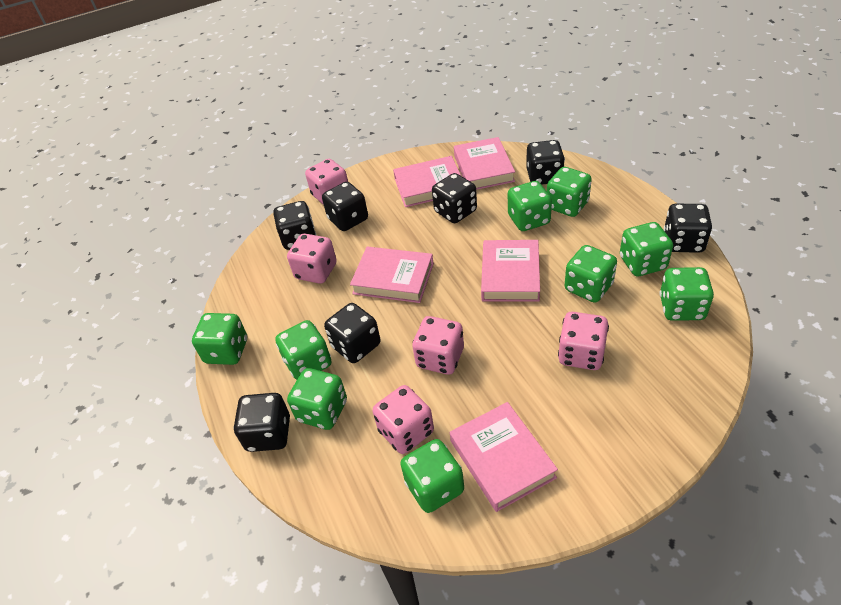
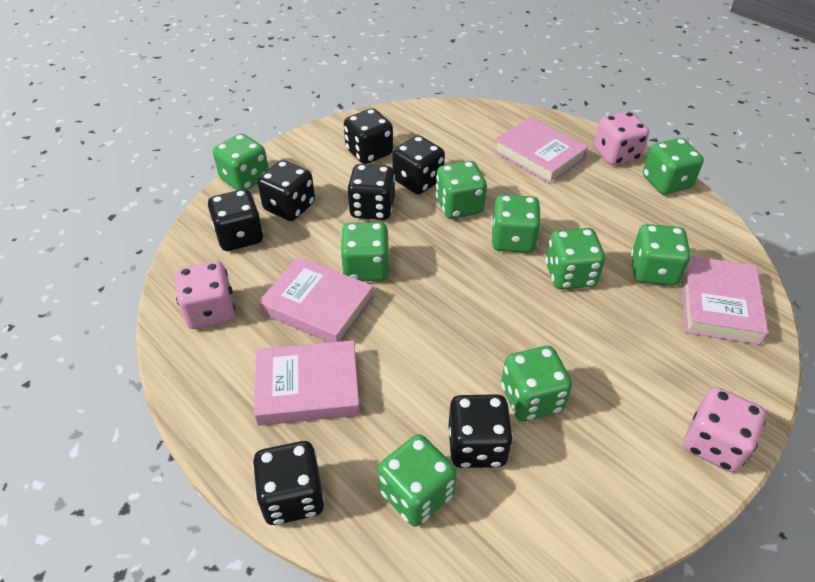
pink book: 5 -> 4
pink dice: 5 -> 3

